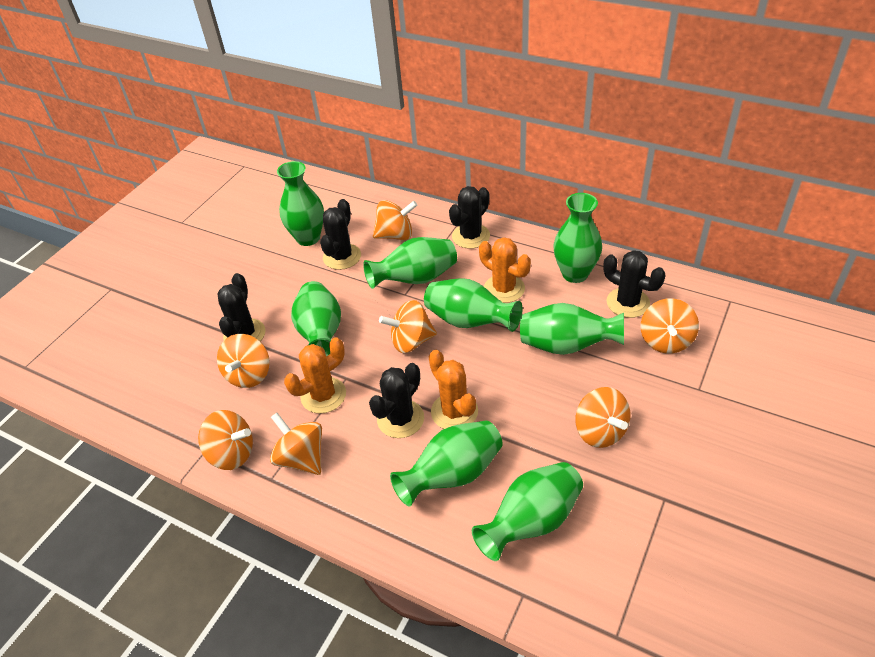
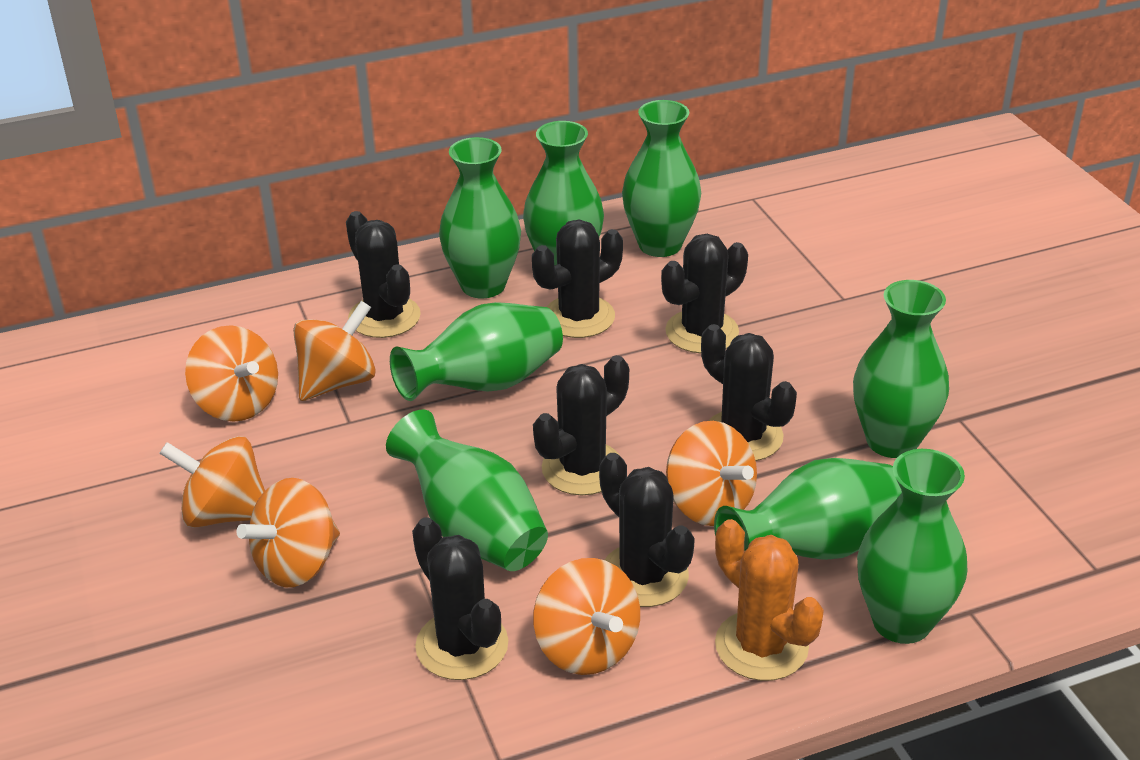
black cactus: 5 -> 7
orange cactus: 3 -> 1
orange spinning top: 7 -> 6

